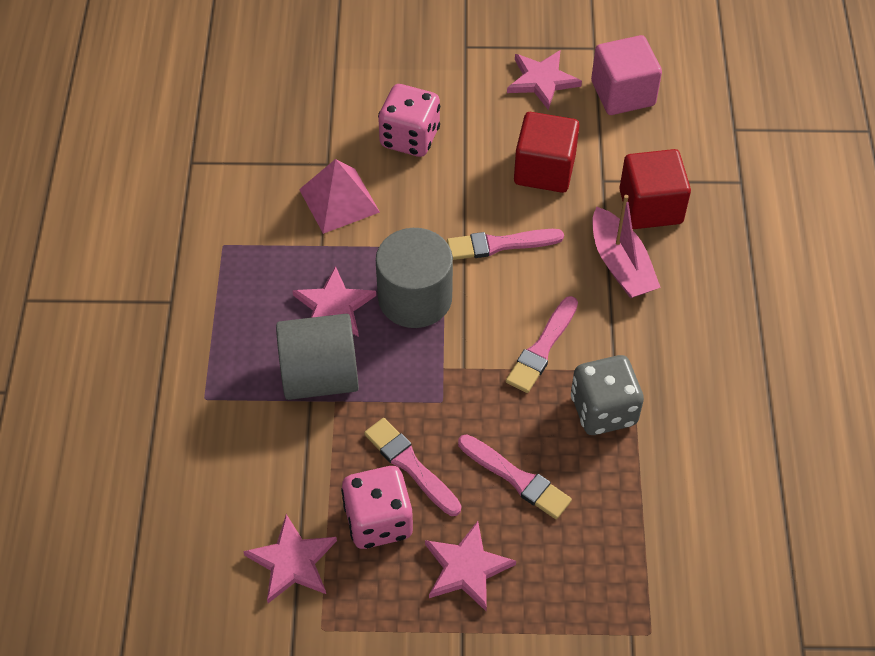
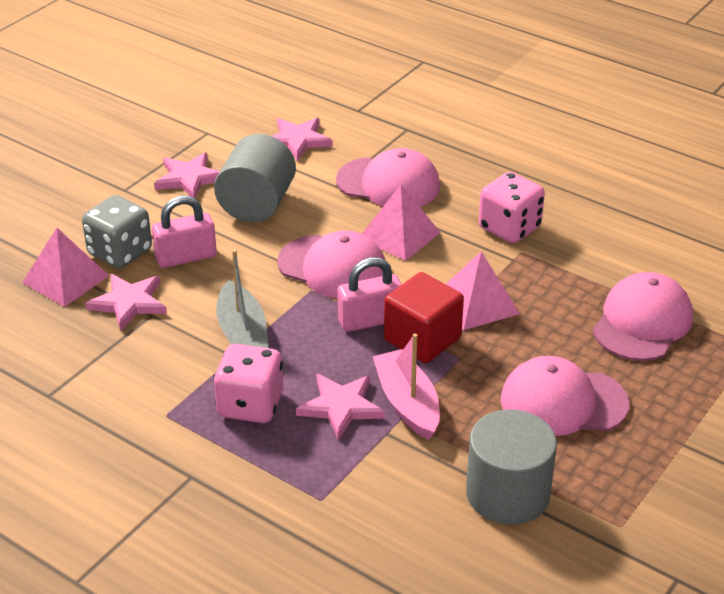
grey boat: 0 -> 1
pink brush: 4 -> 0
pink cap: 0 -> 4
pink cube: 1 -> 0
pink padlock: 0 -> 2
pink pyramid: 1 -> 3
red cube: 2 -> 1

